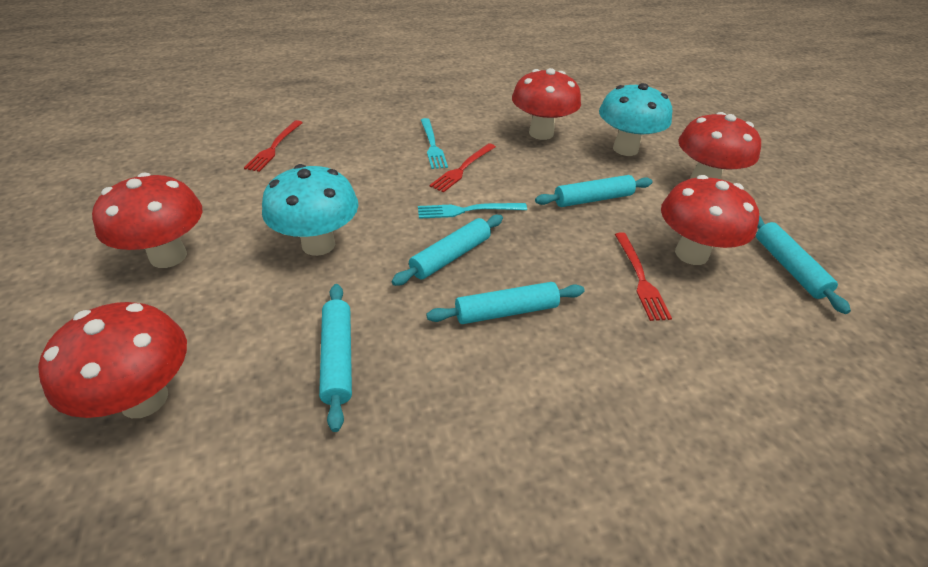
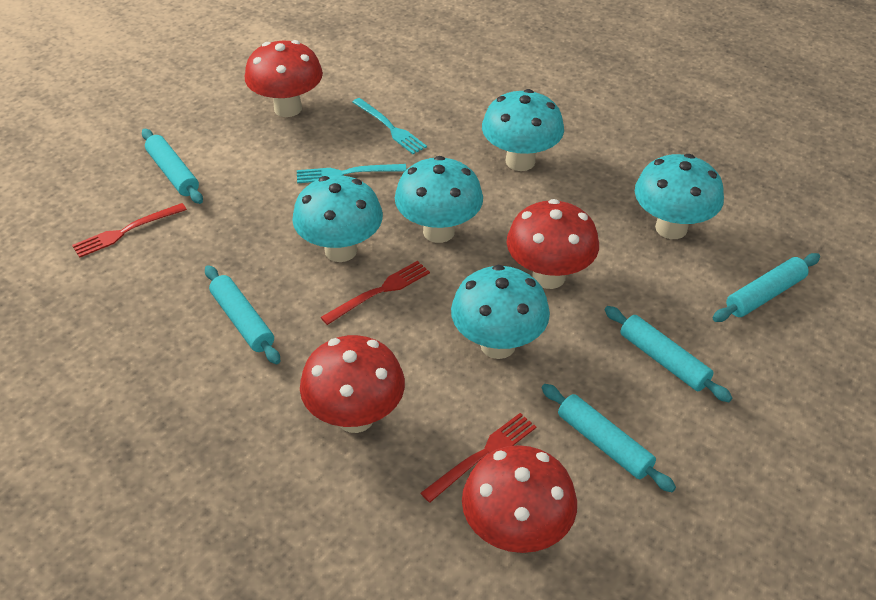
red mushroom: 5 -> 4
turquoise mushroom: 2 -> 5

